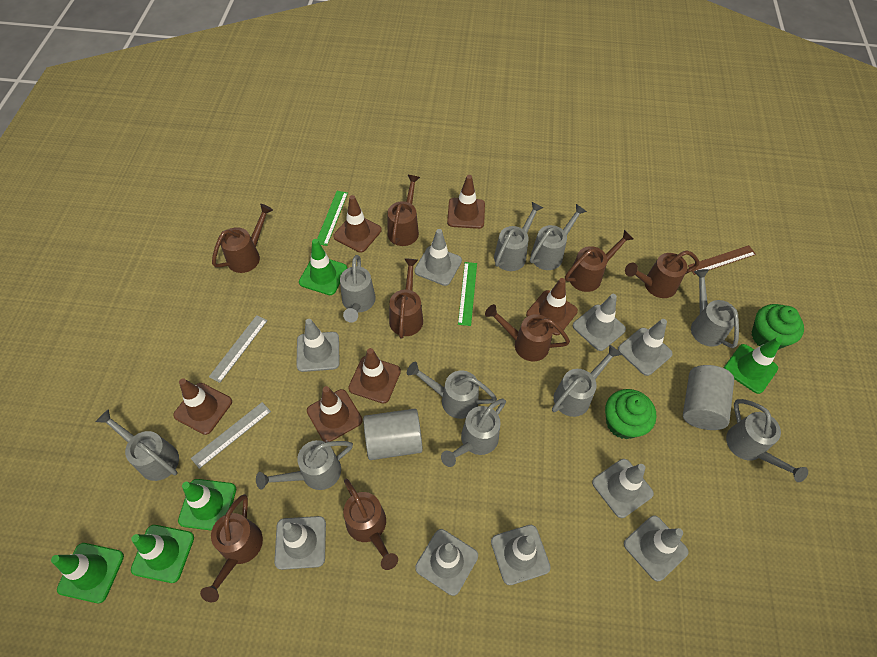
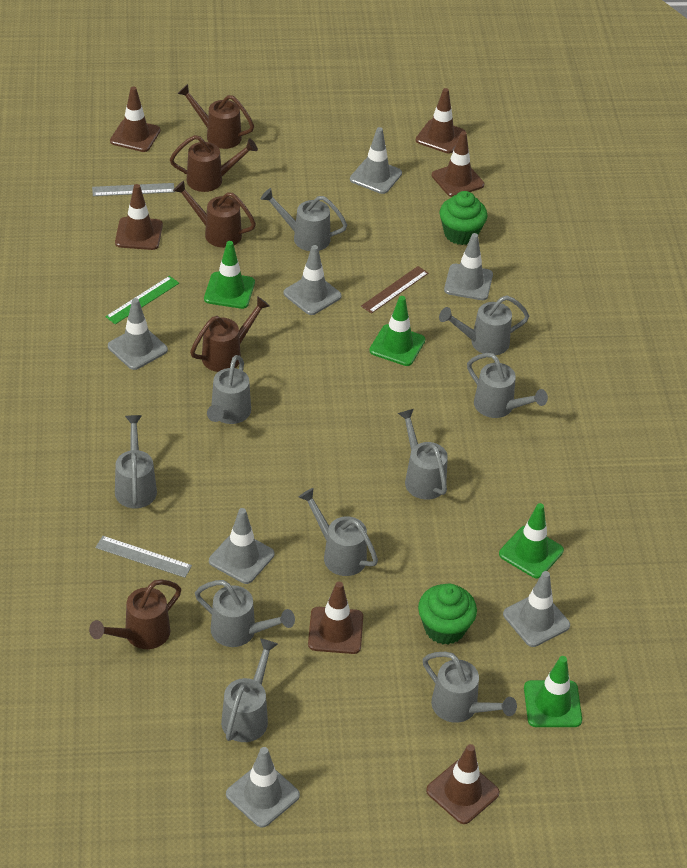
brown watering can: 8 -> 5
green ruler: 2 -> 1
green traffic cone: 5 -> 4
grey cylinder: 2 -> 0
grey traffic cone: 9 -> 7

